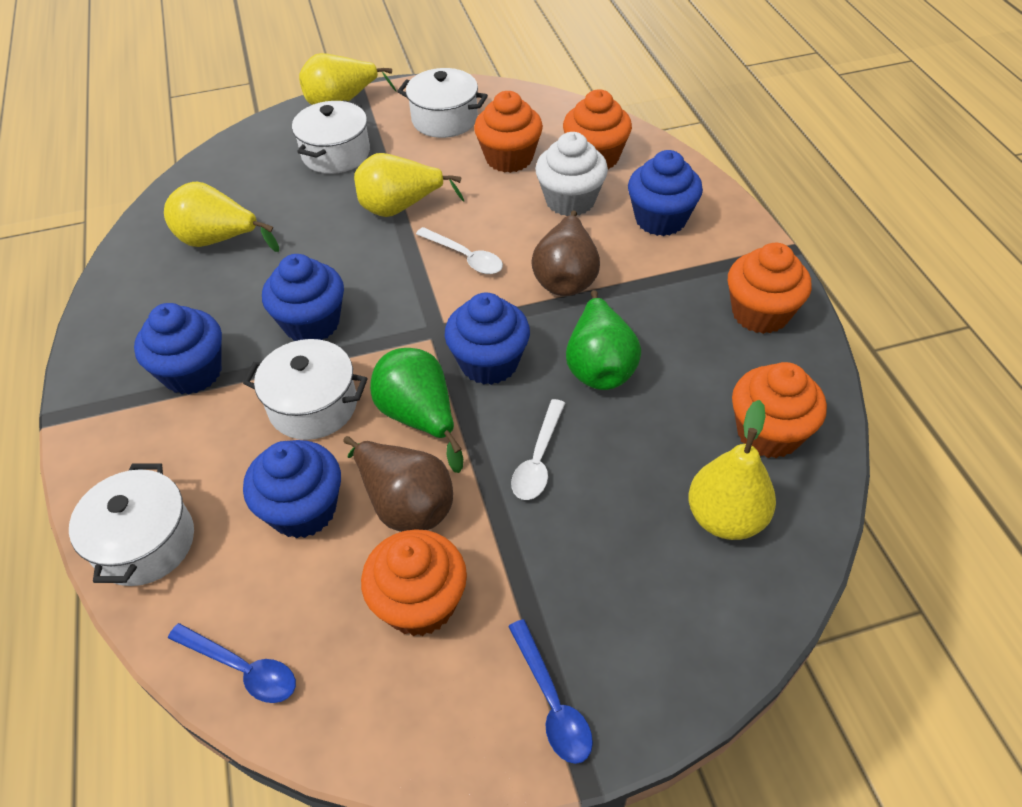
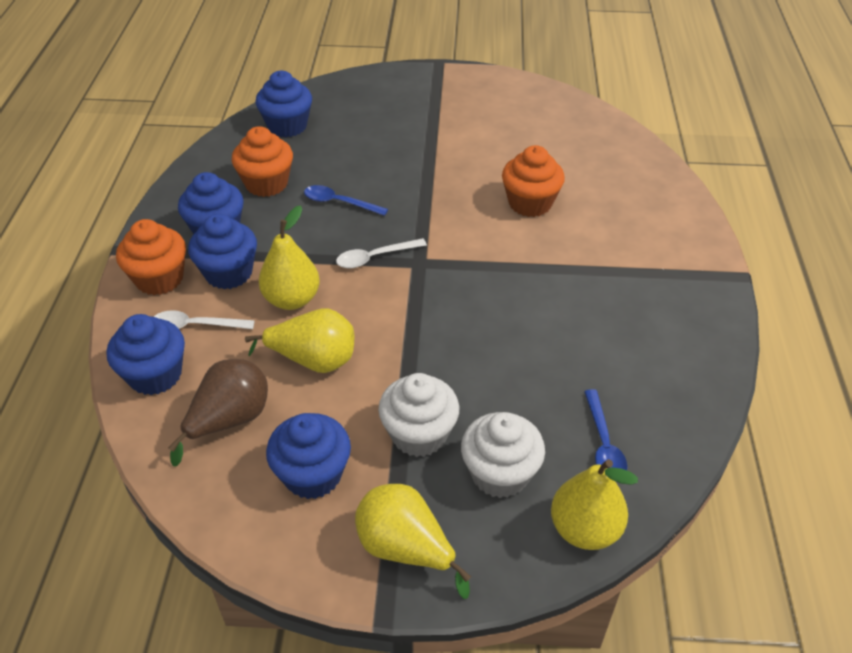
brown pear: 2 -> 1
green pear: 2 -> 0
orange cupcake: 5 -> 3
white cupcake: 1 -> 2
white pot: 4 -> 0

